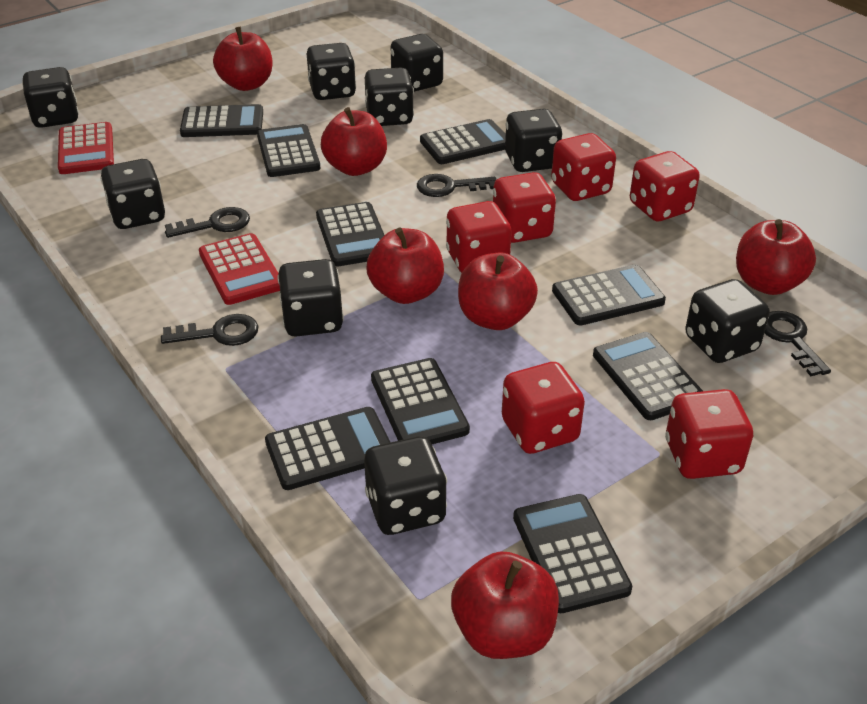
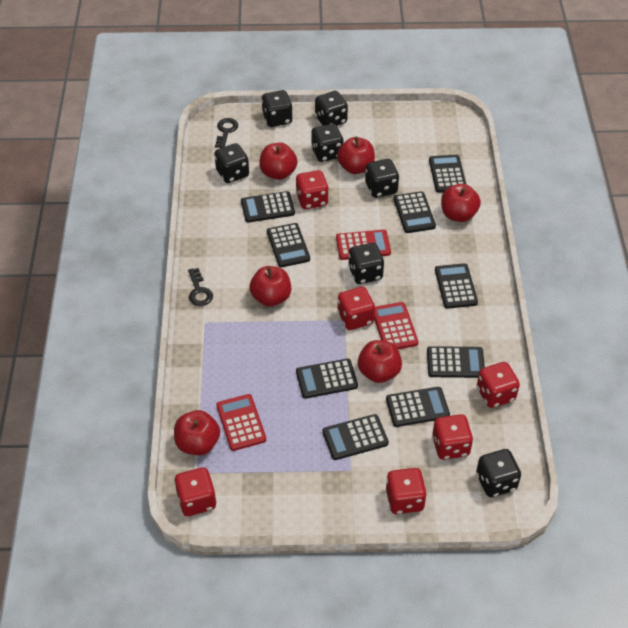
black dice: 9 -> 7
black key: 4 -> 2
red calculator: 2 -> 3

